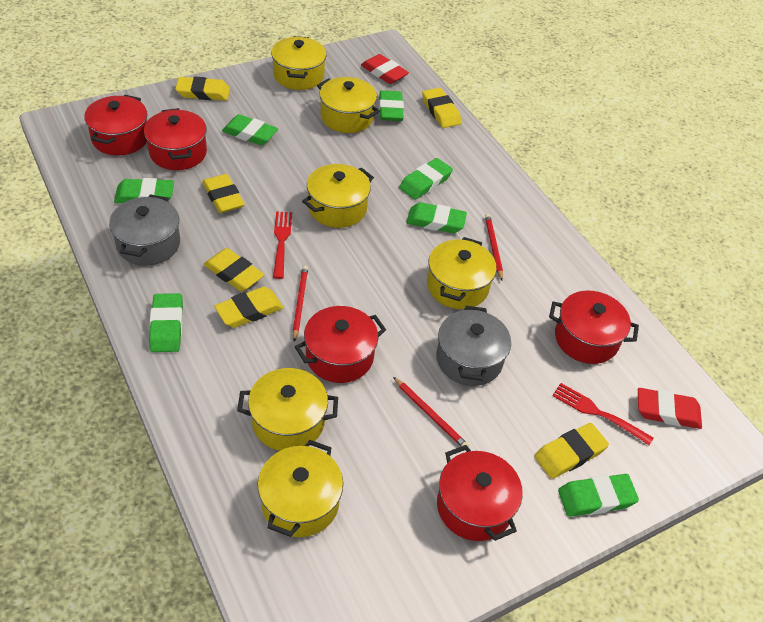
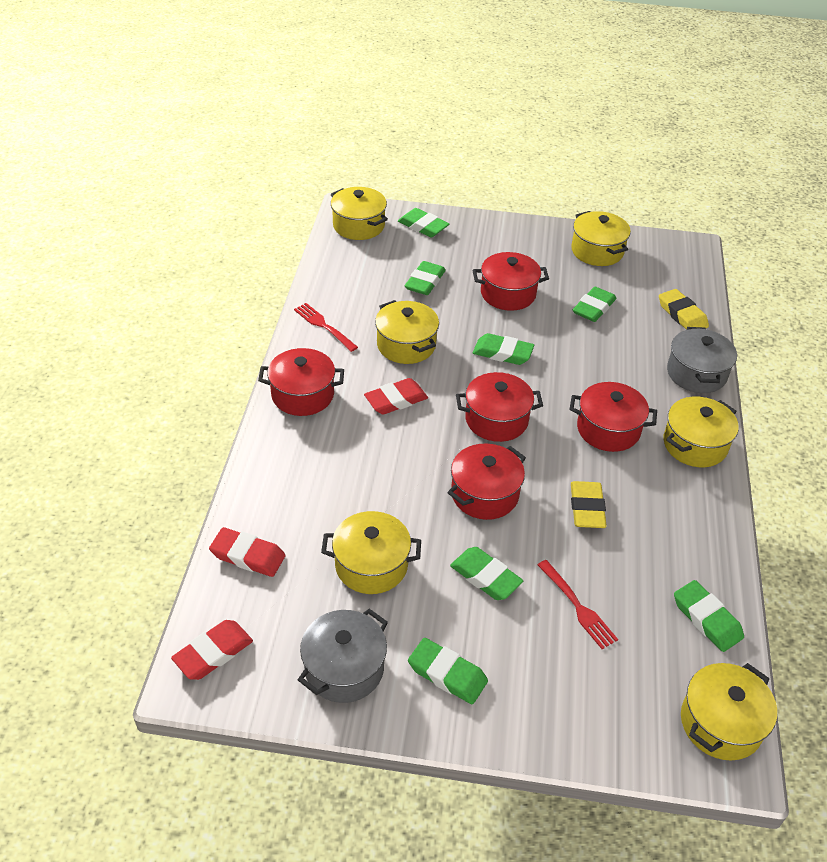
red eraser: 2 -> 3
red pencil: 3 -> 0
yellow eraser: 6 -> 2

